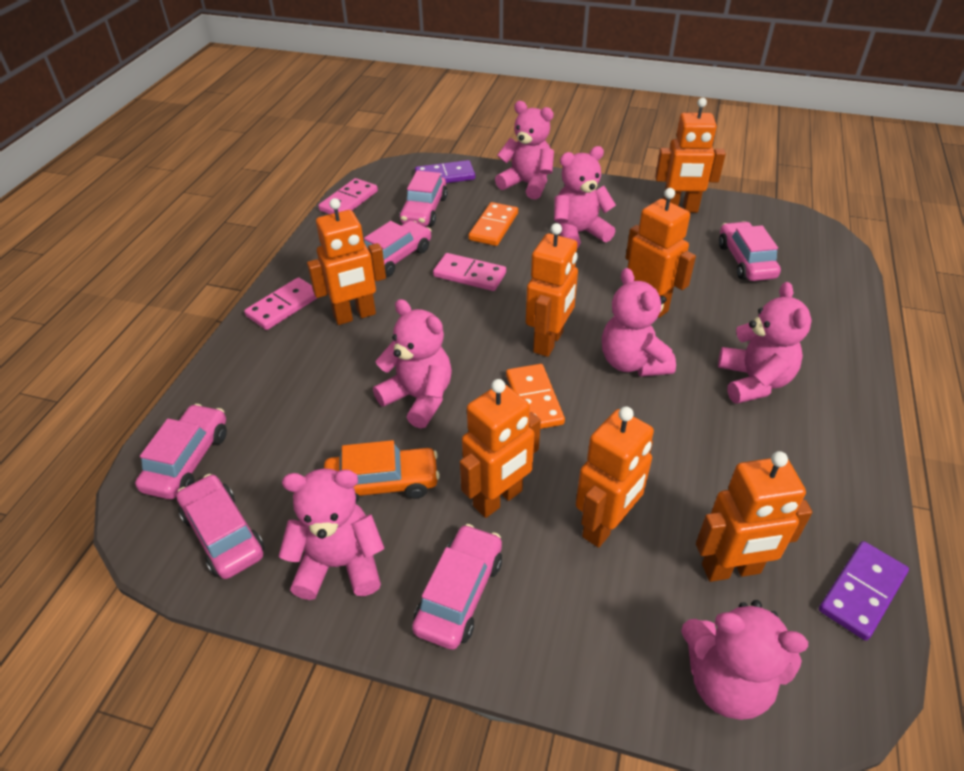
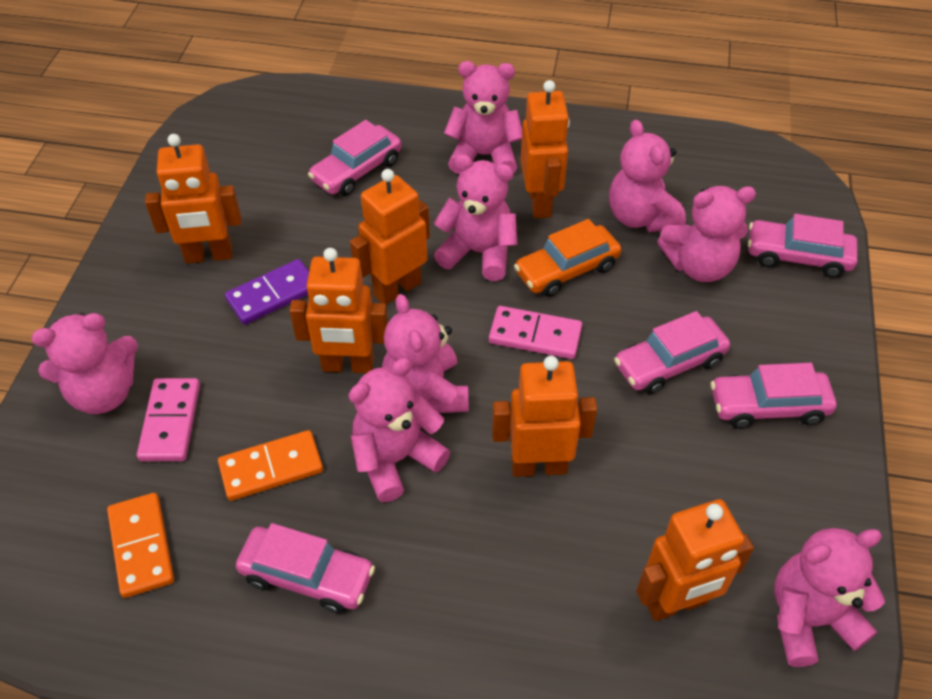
orange robot: 7 -> 6
pink car: 6 -> 5
pink domino: 3 -> 2
pink teddy bear: 7 -> 8
purple domino: 2 -> 1

